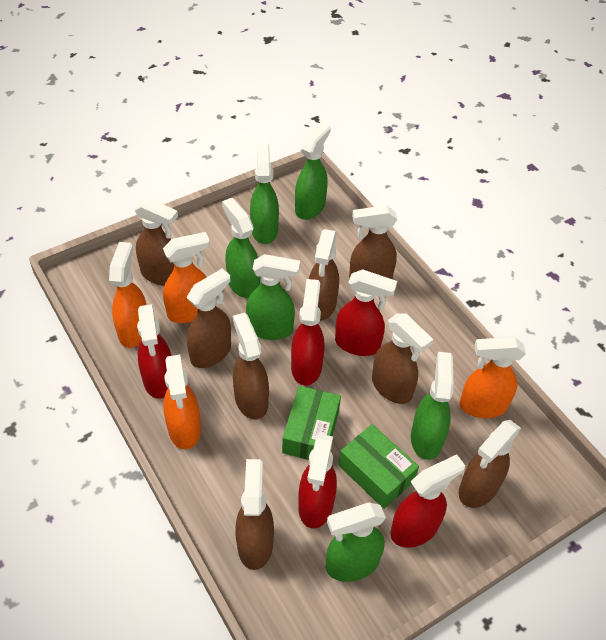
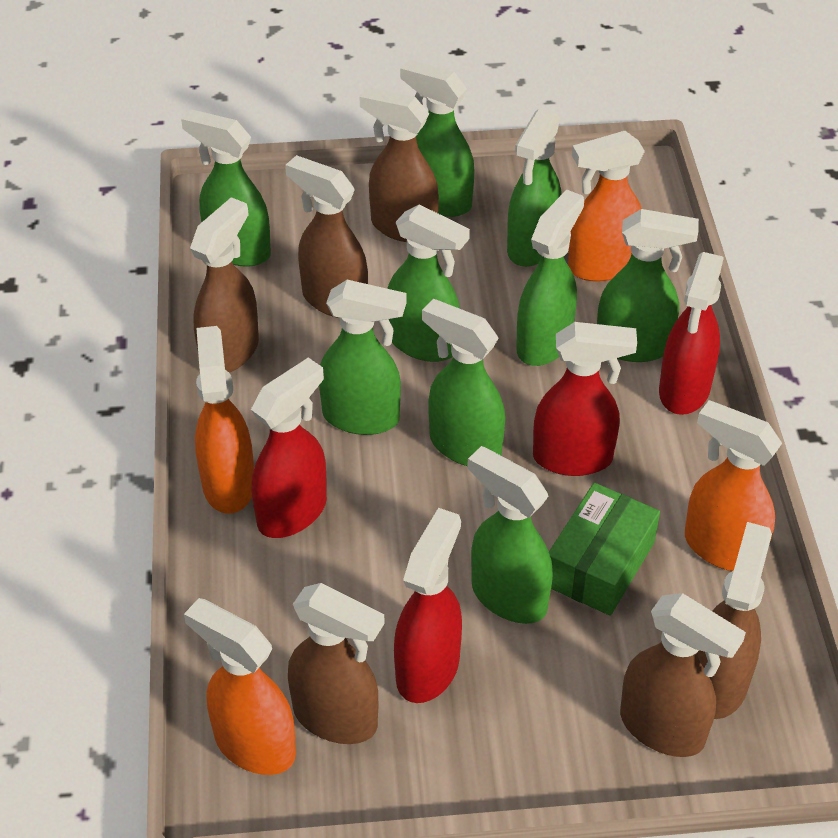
brown spray bottle: 8 -> 6
green box: 2 -> 1
green spray bottle: 6 -> 9
red spray bottle: 5 -> 4

